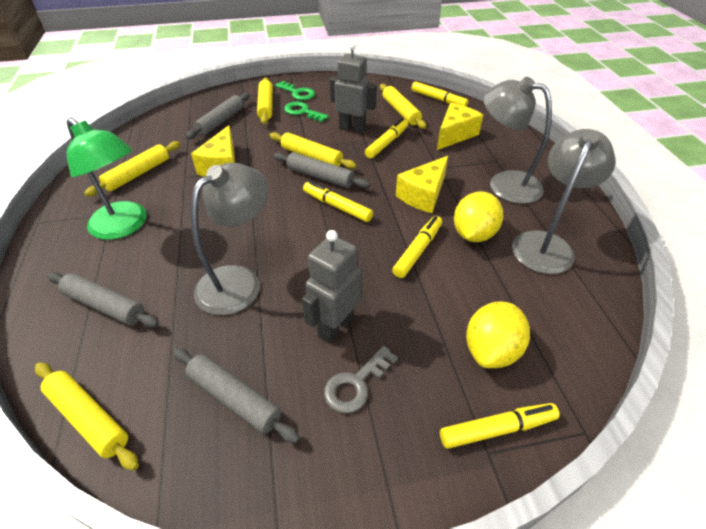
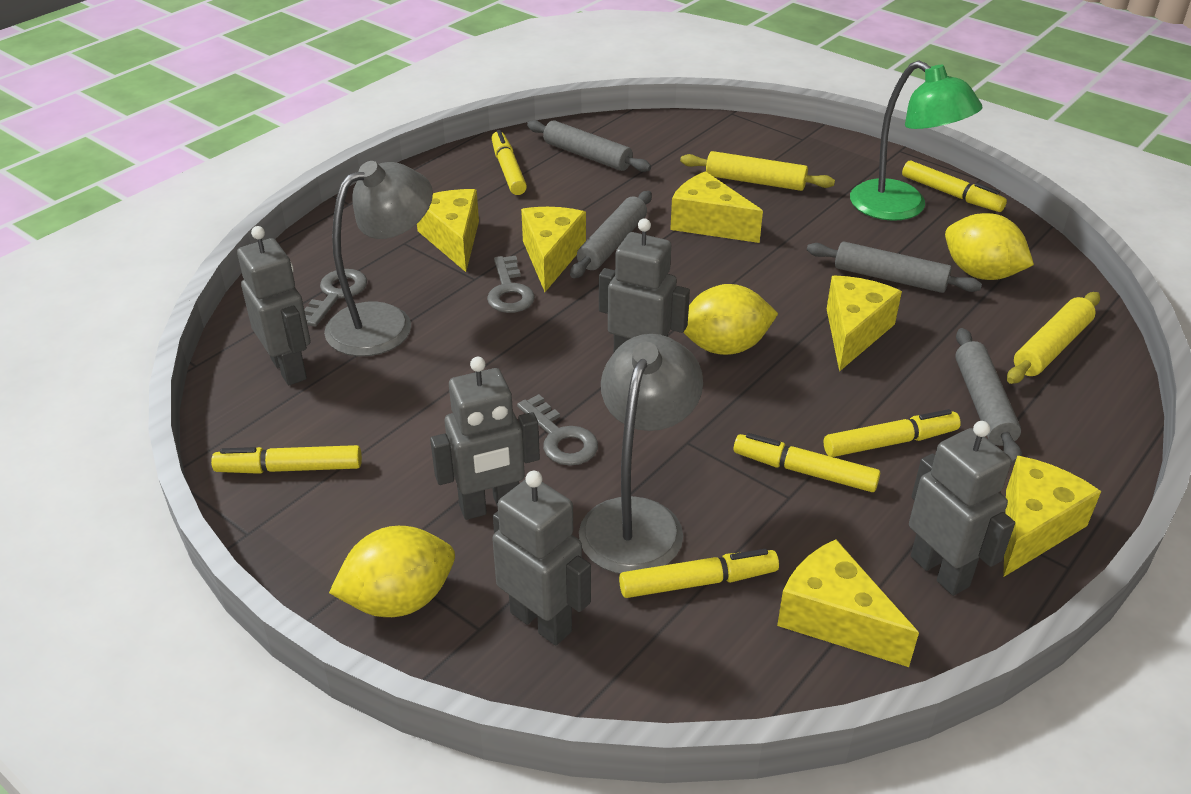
green key: 2 -> 0
grey key: 1 -> 3
grey lamp: 3 -> 2
grey robot: 2 -> 5
yellow cheese: 3 -> 6
yellow lemon: 2 -> 3
yellow marker: 5 -> 6
yellow rolling pin: 5 -> 2

